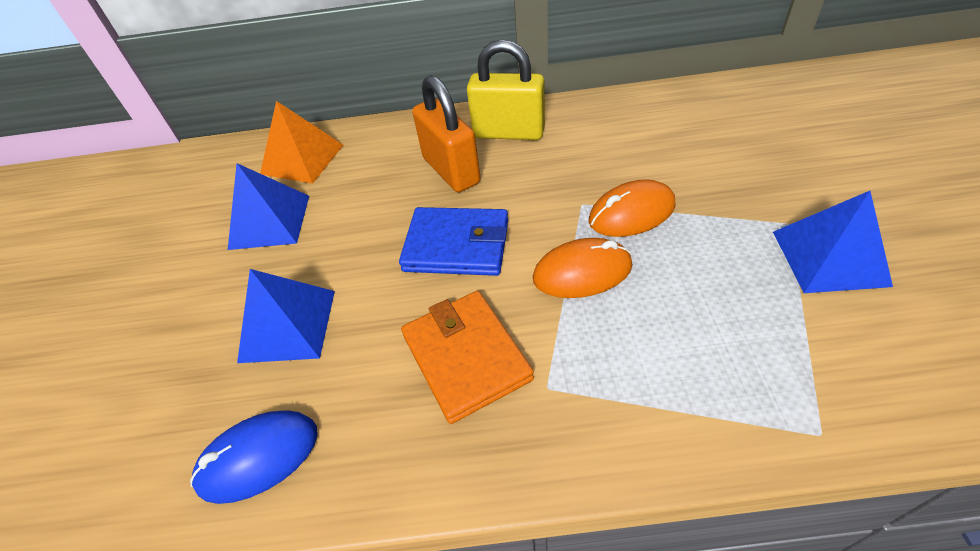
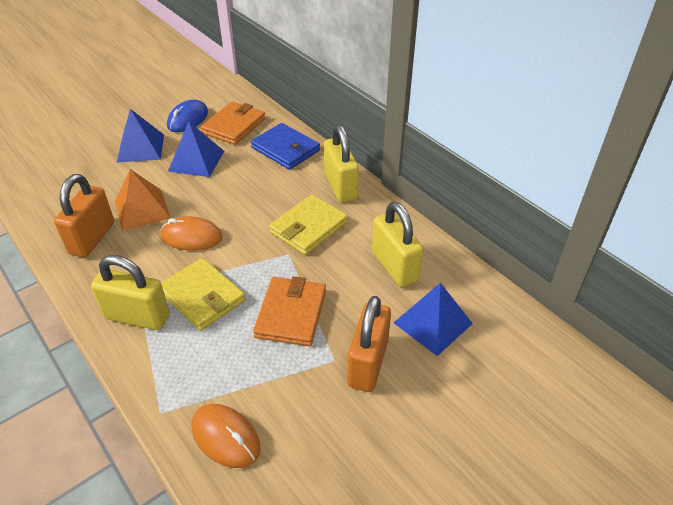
orange padlock: 1 -> 2
orange wallet: 1 -> 2
yellow padlock: 1 -> 3
yellow wallet: 0 -> 2

